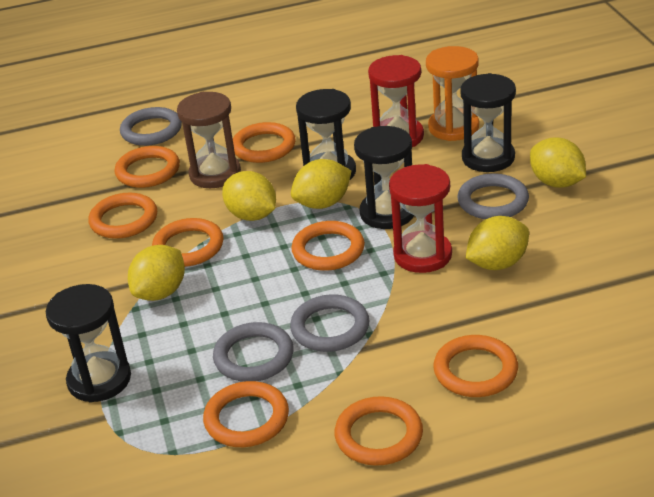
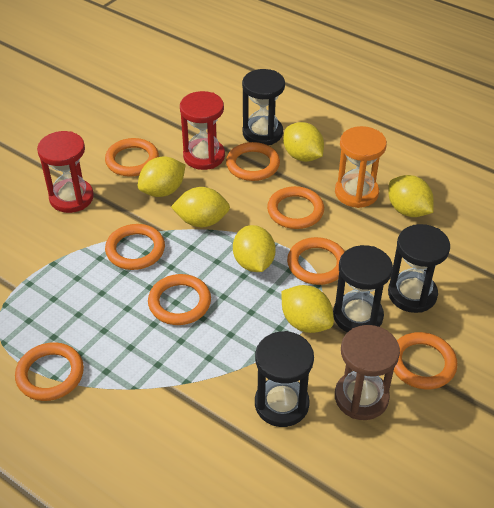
grey ring: 4 -> 0
yellow lemon: 5 -> 6

